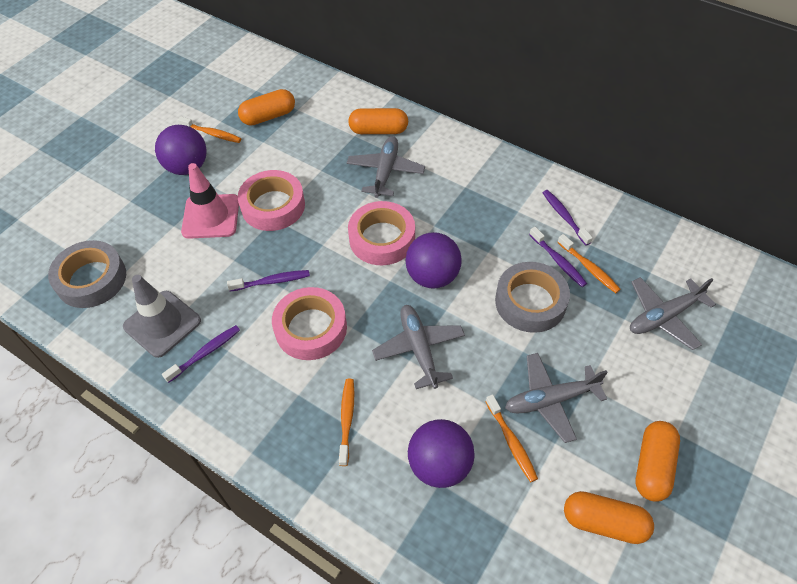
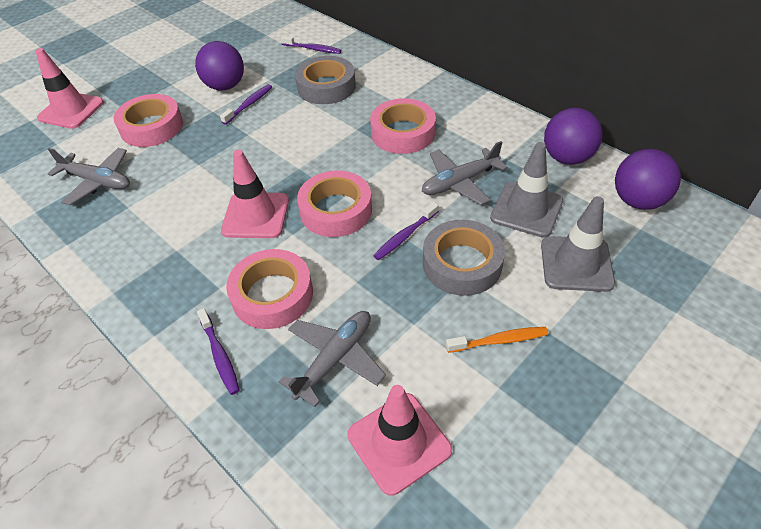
grey plane: 4 -> 3
grey traffic cone: 1 -> 2
orange capsule: 4 -> 0
orange toothbrush: 4 -> 1
pink tape: 3 -> 4
pink traffic cone: 1 -> 3

